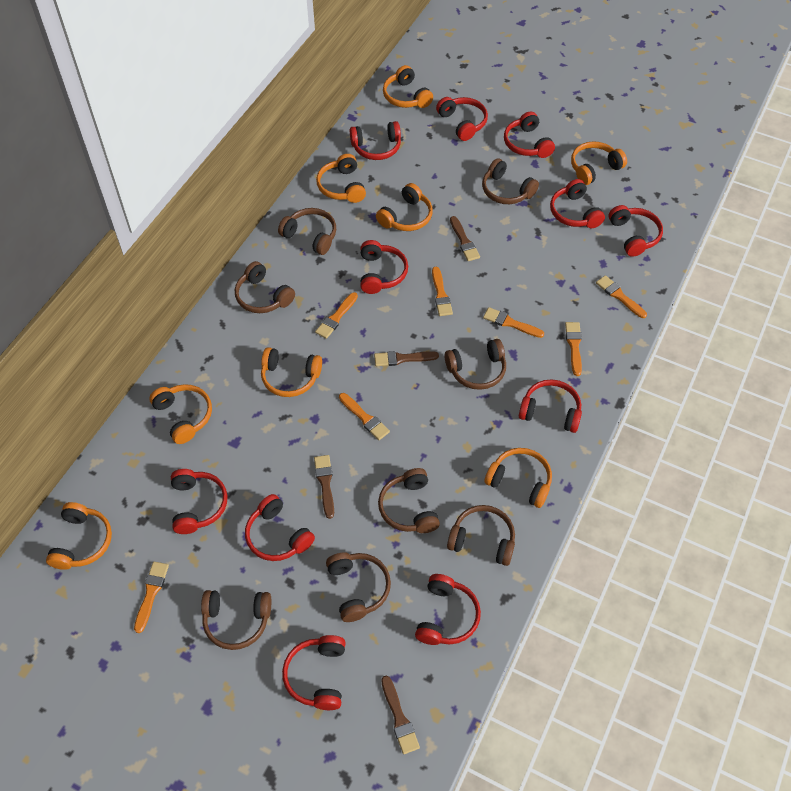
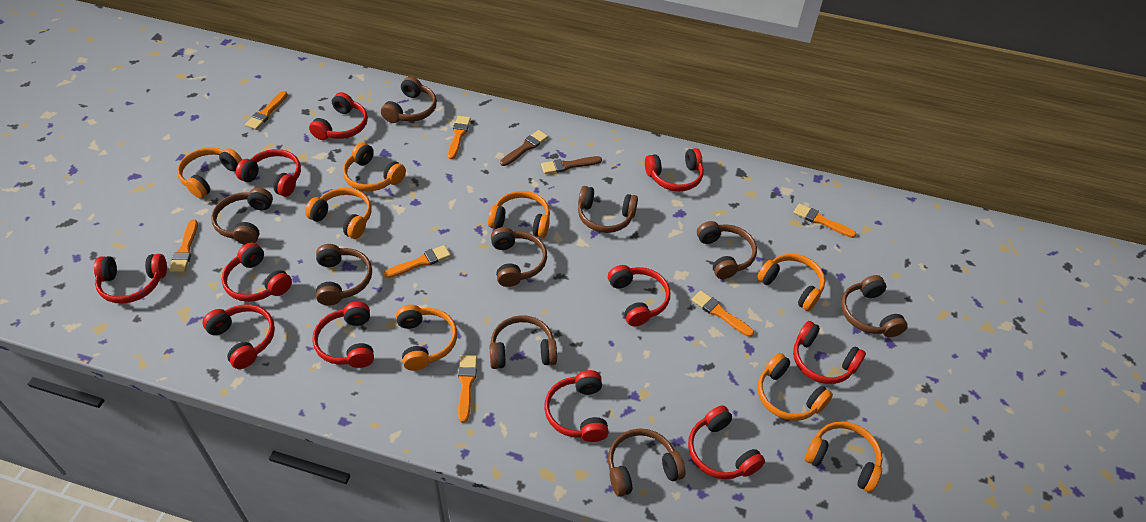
brown brush: 4 -> 2
brown headphones: 8 -> 9

